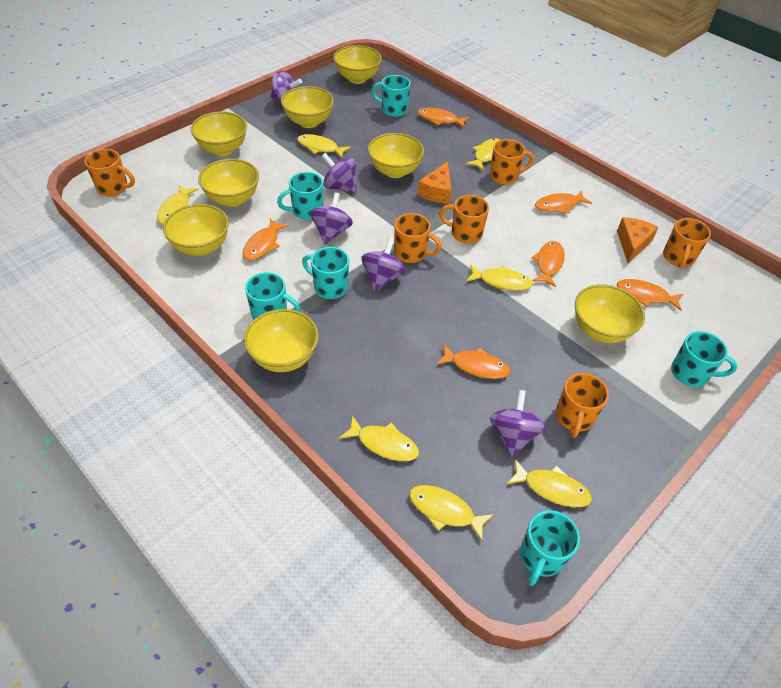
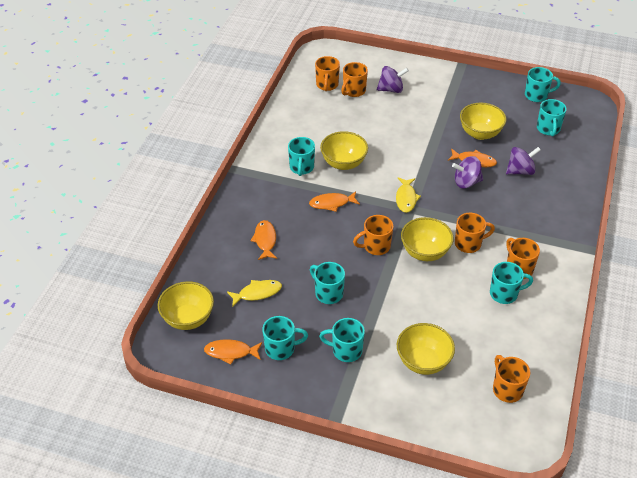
orange cheese: 2 -> 0
orange fish: 6 -> 4
purple spinning top: 5 -> 3
turquoise mug: 6 -> 7
yellow bowl: 8 -> 5
yellow fish: 7 -> 2

